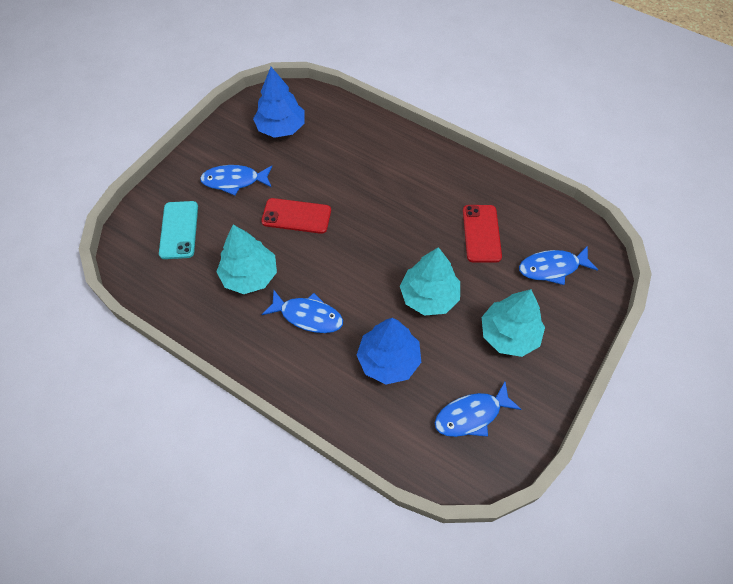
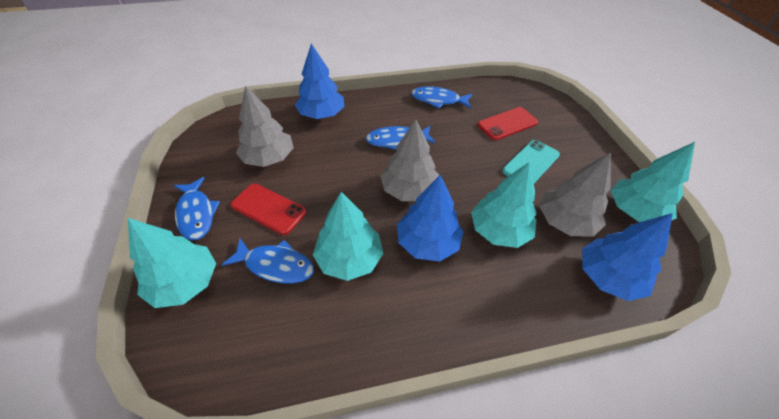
blue tree: 2 -> 3
grey tree: 0 -> 3
turquoise tree: 3 -> 4

